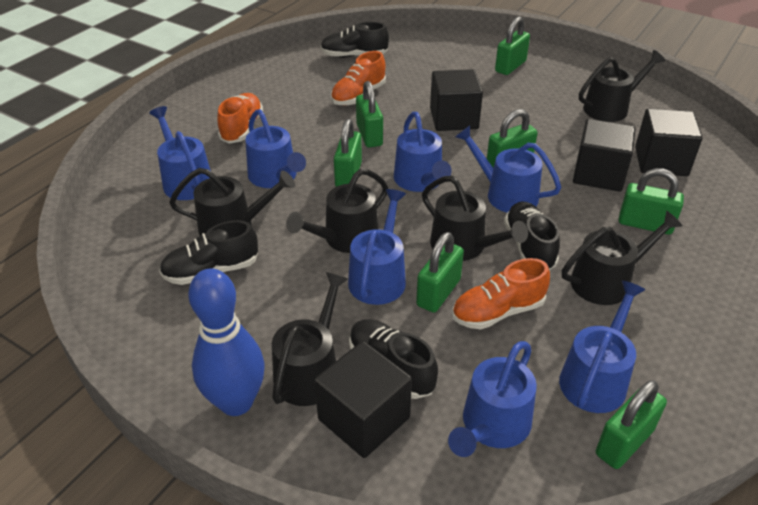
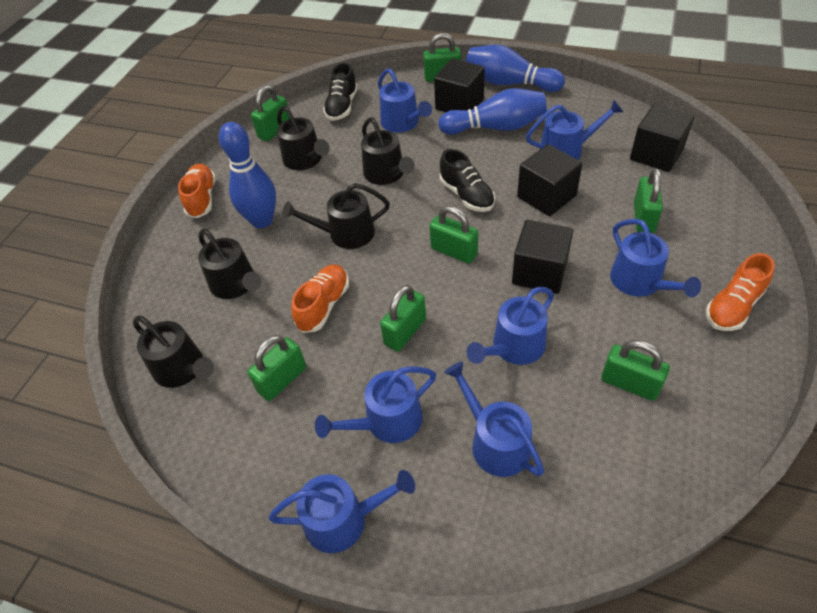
black shoe: 4 -> 2
black watering can: 6 -> 5
blue bowling pin: 1 -> 3

